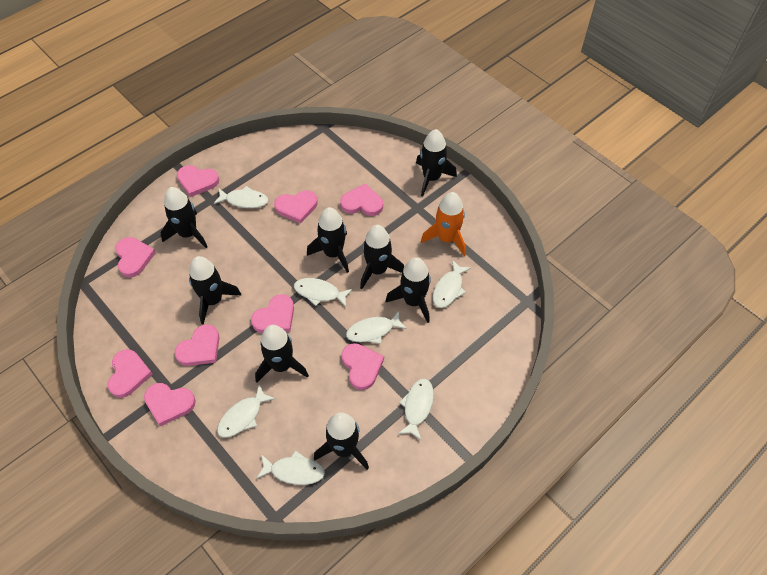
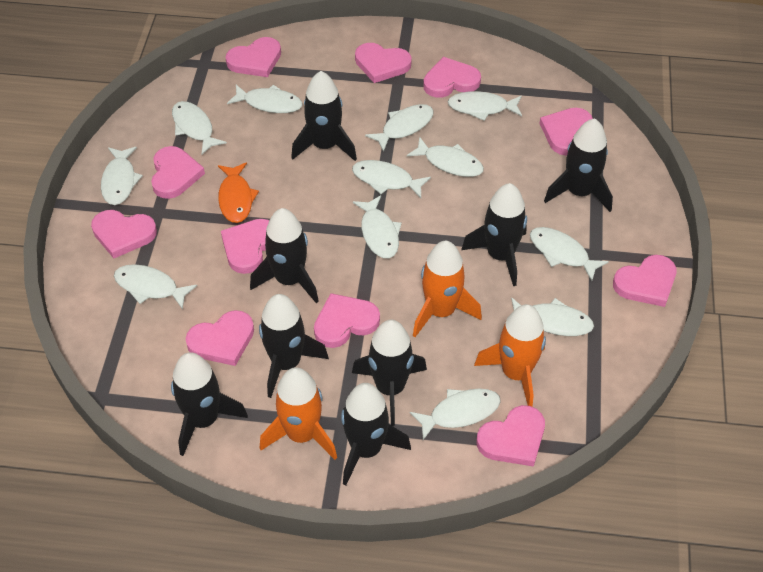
orange fish: 0 -> 1
orange rocket: 1 -> 3
pink heart: 9 -> 11
white fish: 7 -> 12

